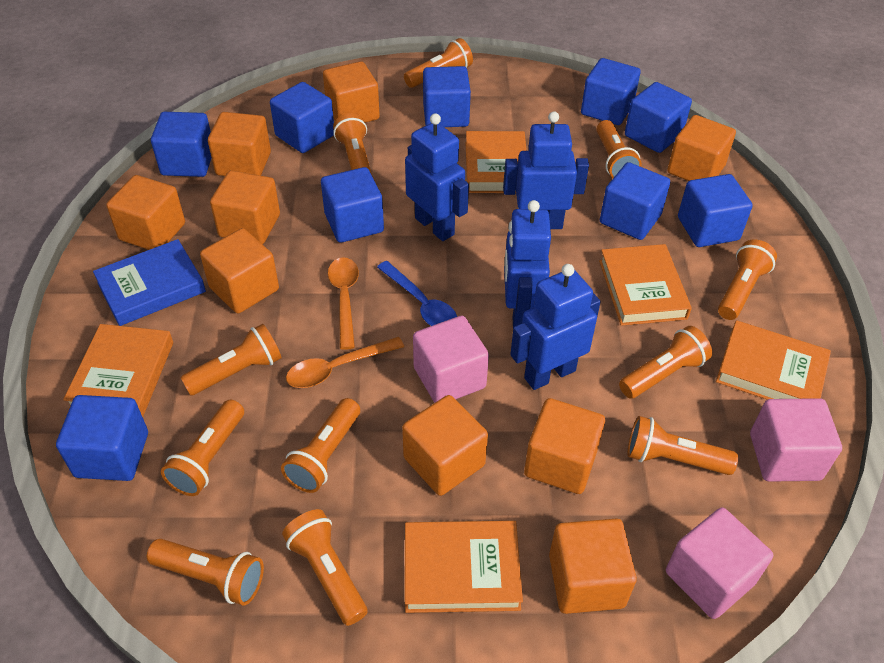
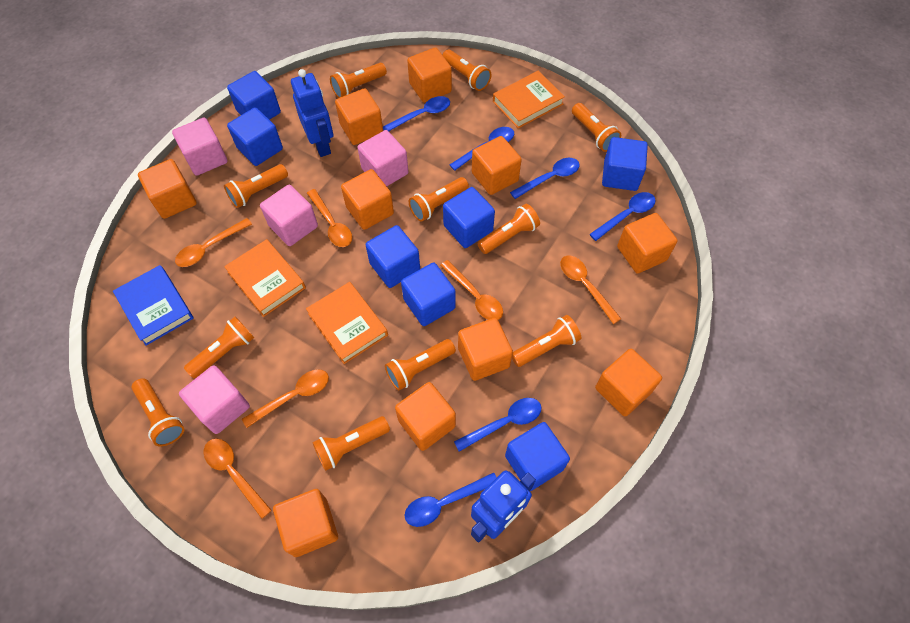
blue cube: 9 -> 7
blue robot: 4 -> 2
blue spoon: 1 -> 6
orange book: 5 -> 3
orange cube: 9 -> 10
orange spoon: 2 -> 6
pink cube: 3 -> 4

